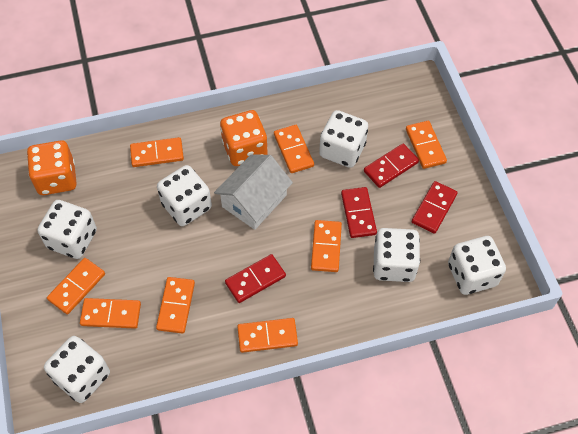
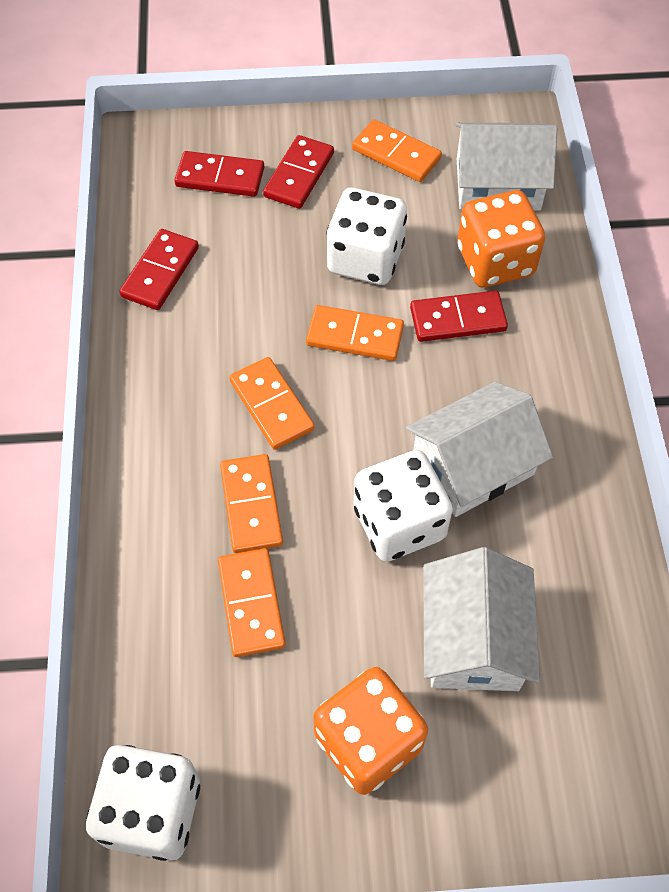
orange domino: 8 -> 5
white dice: 6 -> 3
white house: 1 -> 3

